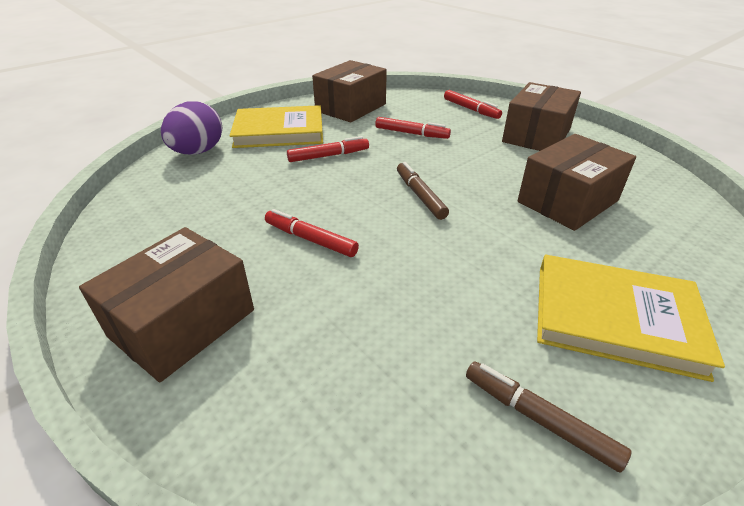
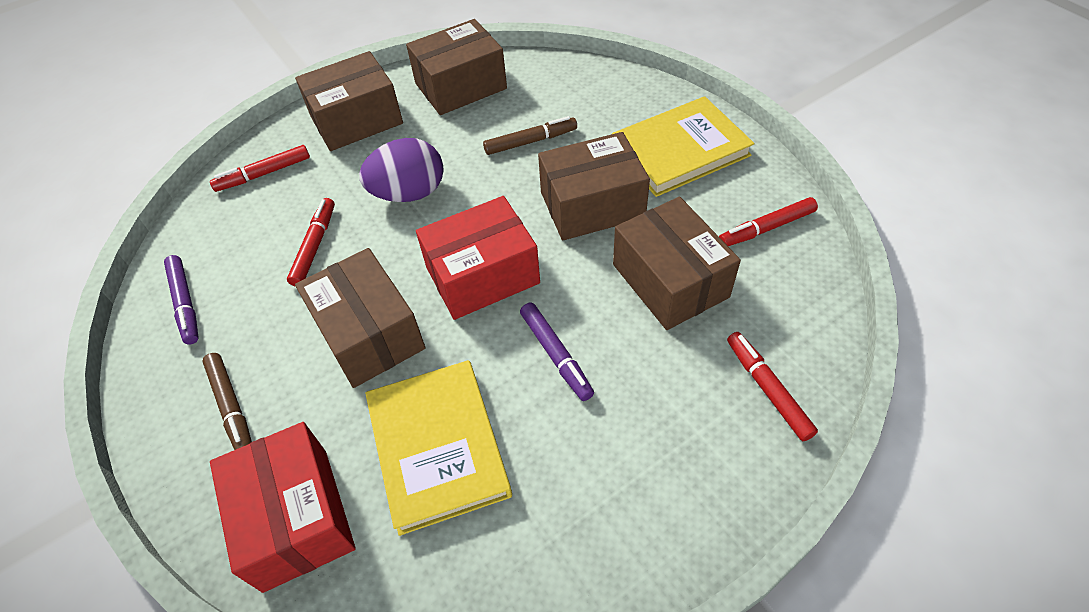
brown box: 4 -> 5
purple marker: 0 -> 2
red box: 0 -> 2

